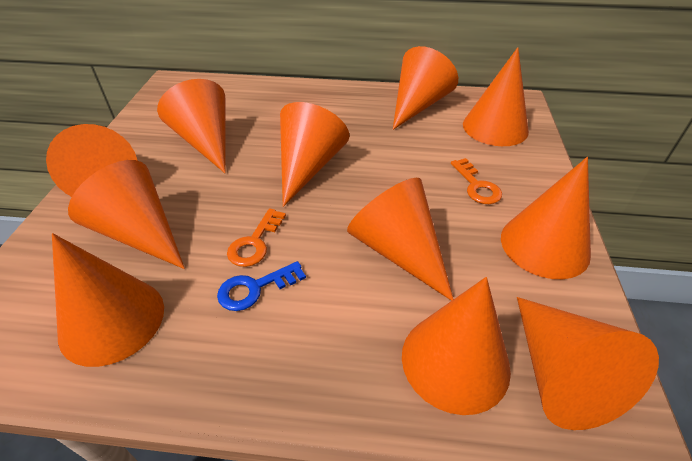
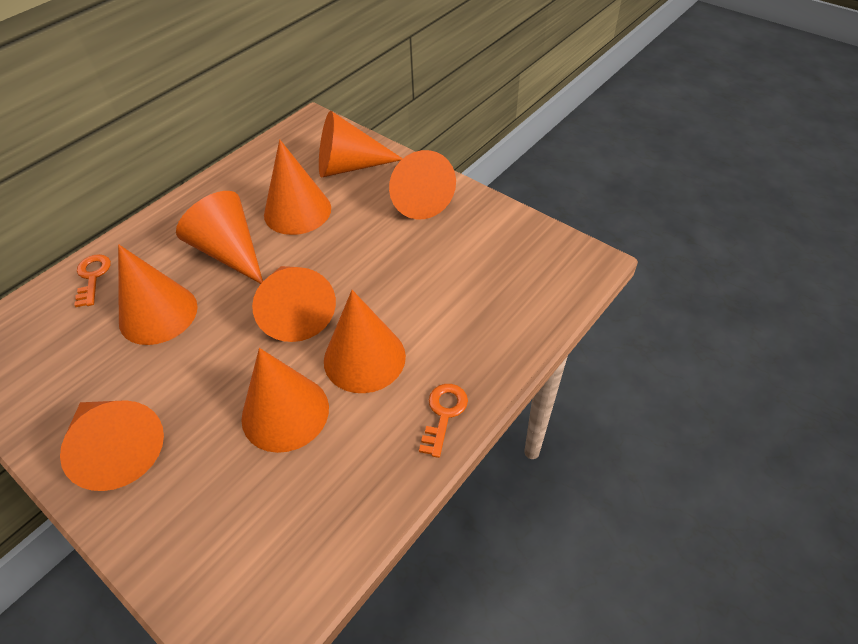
blue key: 1 -> 0
orange cone: 11 -> 9

